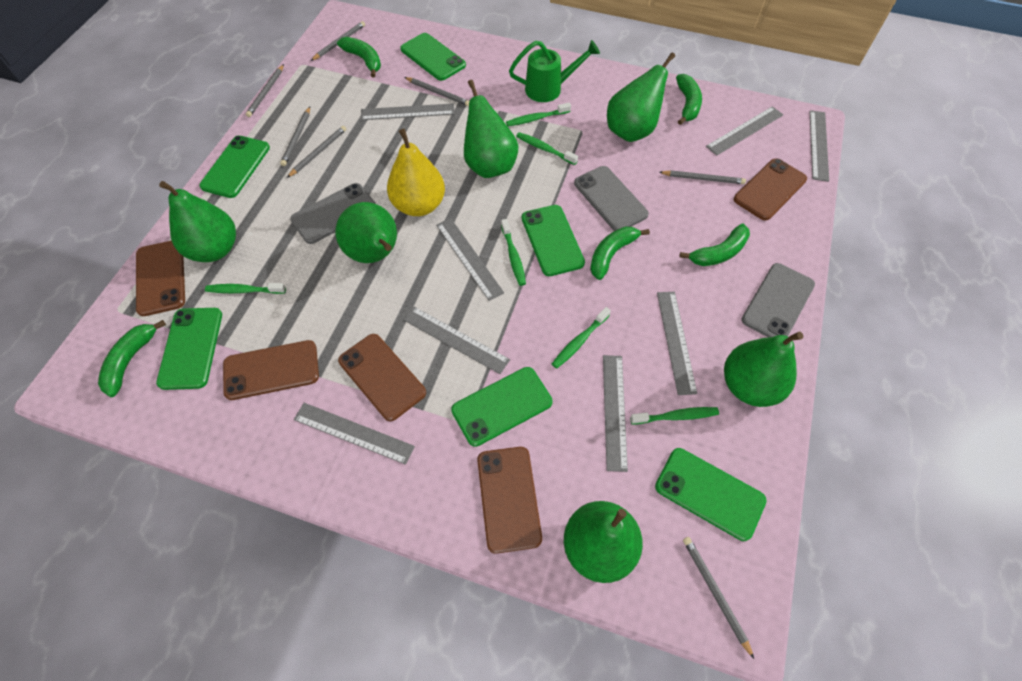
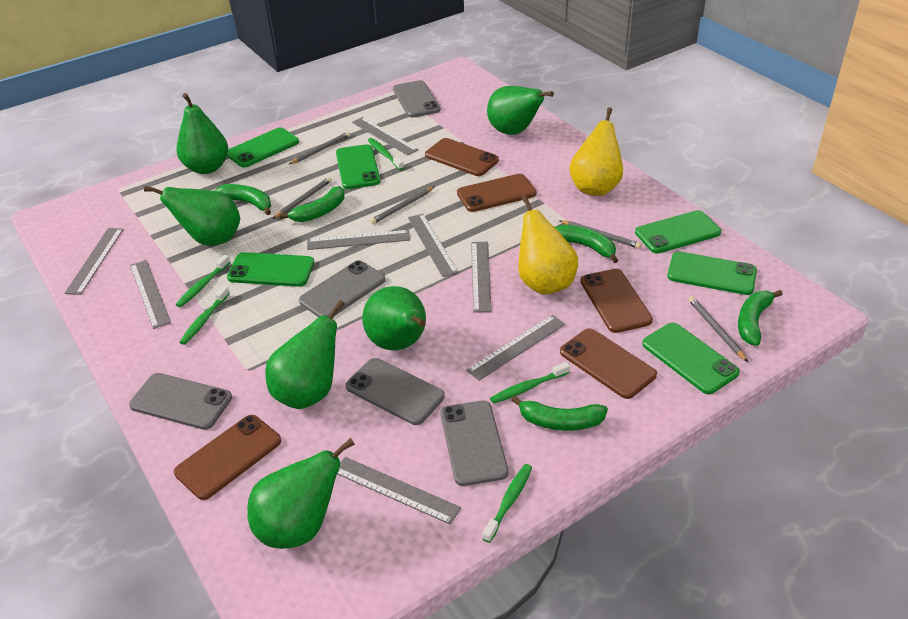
green toothbrush: 6 -> 5
green watering can: 1 -> 0
grey pencil: 7 -> 5
grey phone: 3 -> 5
yellow pear: 1 -> 2

